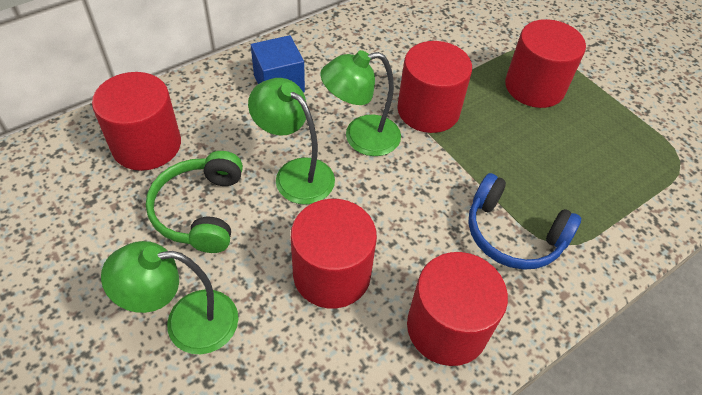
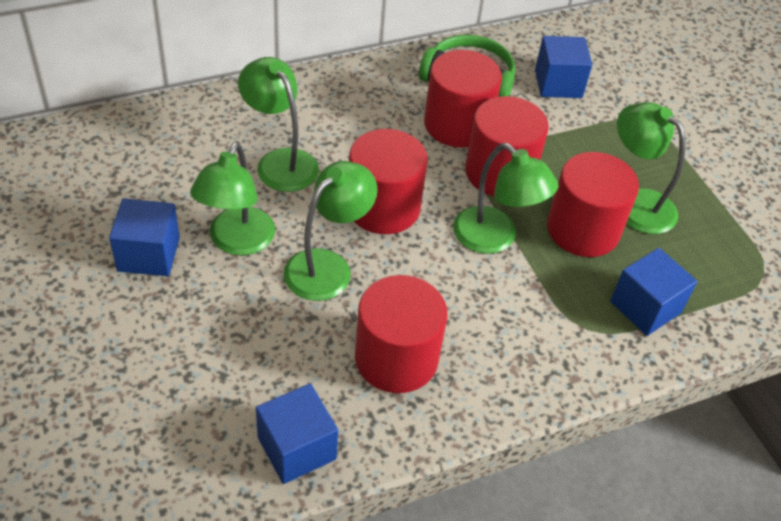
blue cube: 1 -> 4
blue headphones: 1 -> 0
green lamp: 3 -> 5

